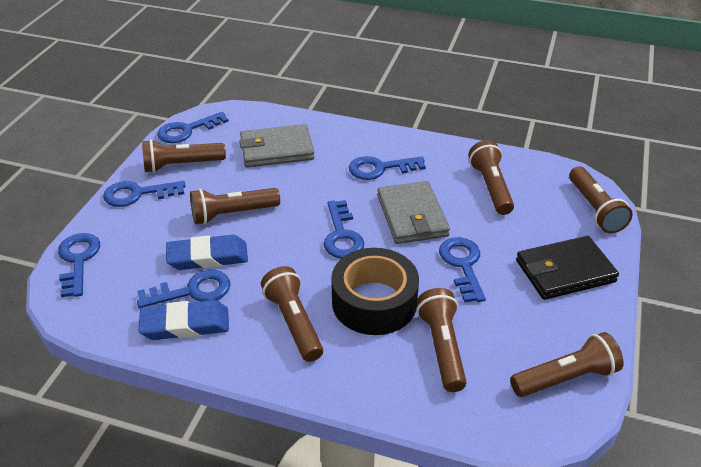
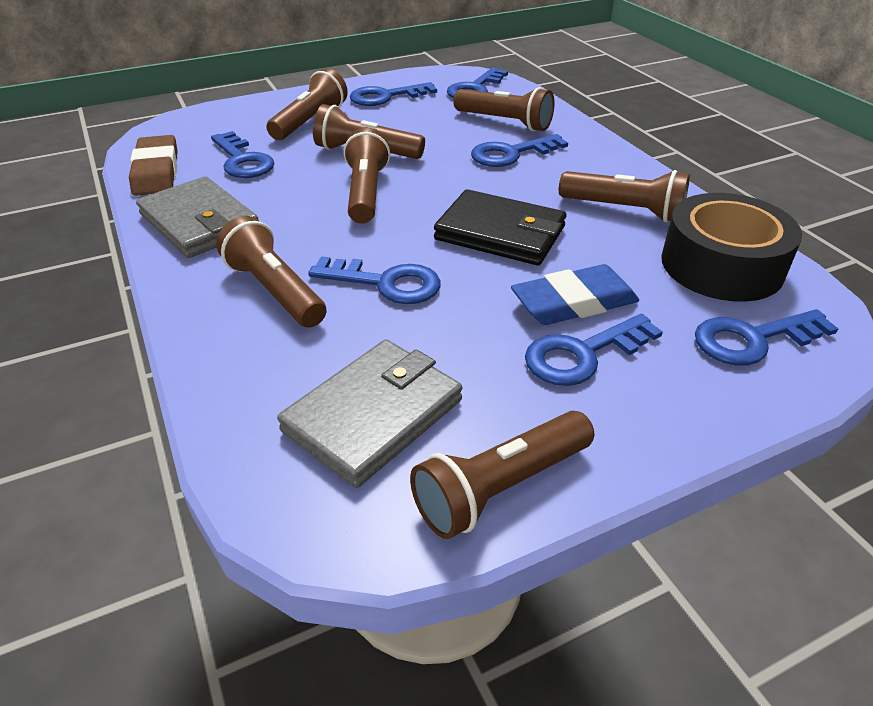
blue eraser: 2 -> 1
brown eraser: 0 -> 1

